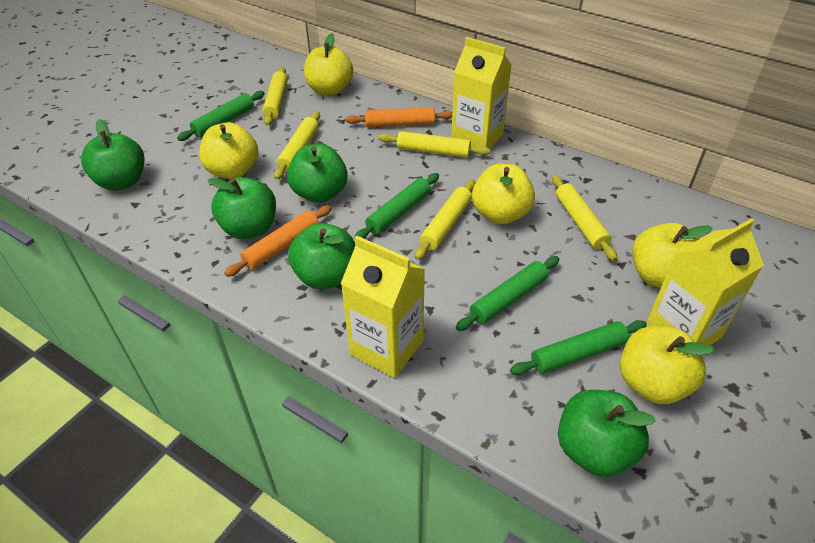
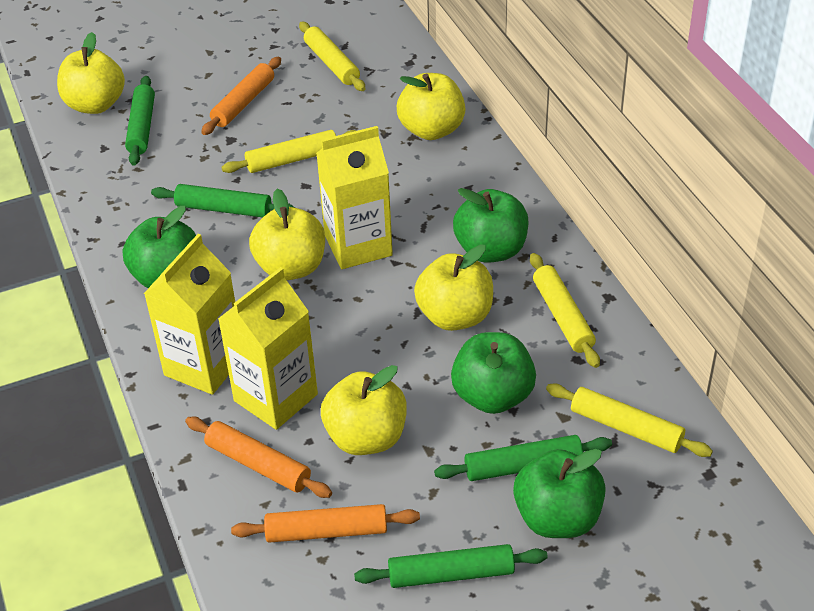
green apple: 5 -> 4
orange rolling pin: 2 -> 3
yellow rolling pin: 5 -> 4

